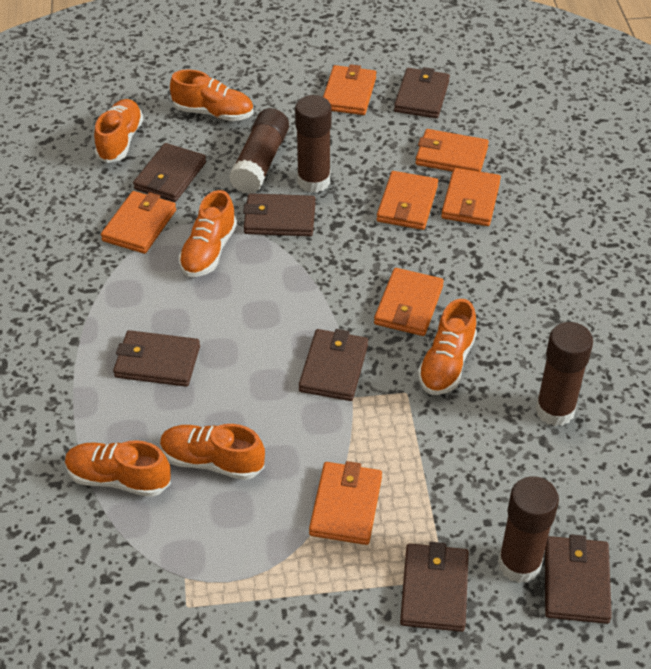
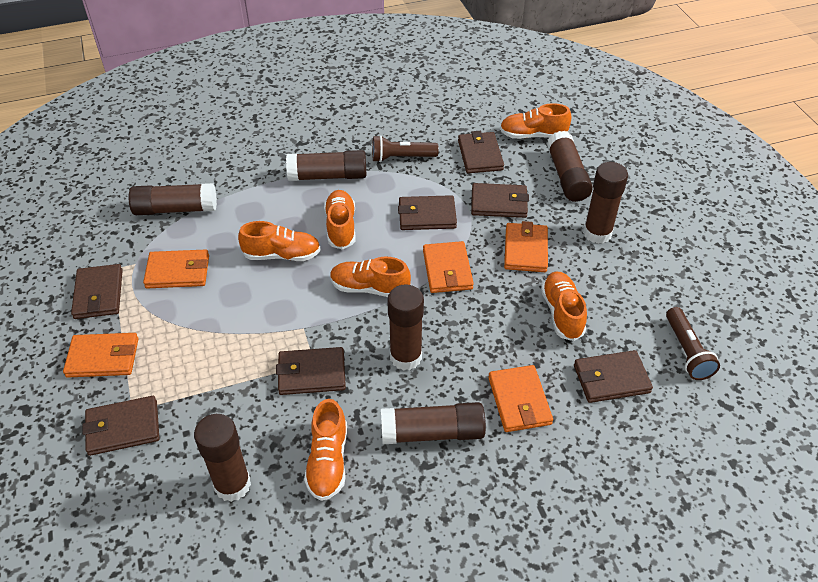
brown flashlight: 0 -> 2
brown glue stick: 4 -> 7
orange wallet: 7 -> 5

